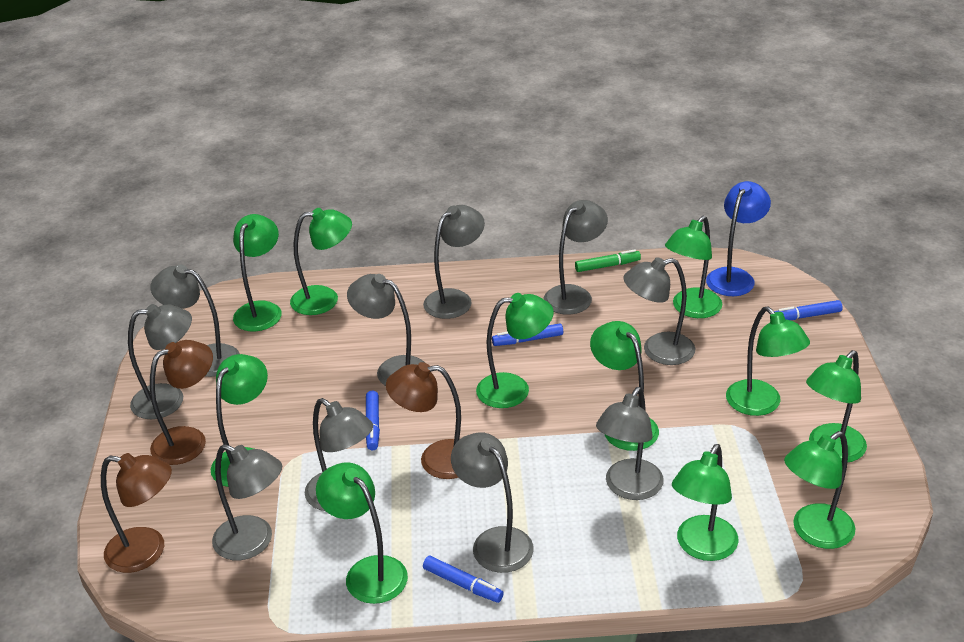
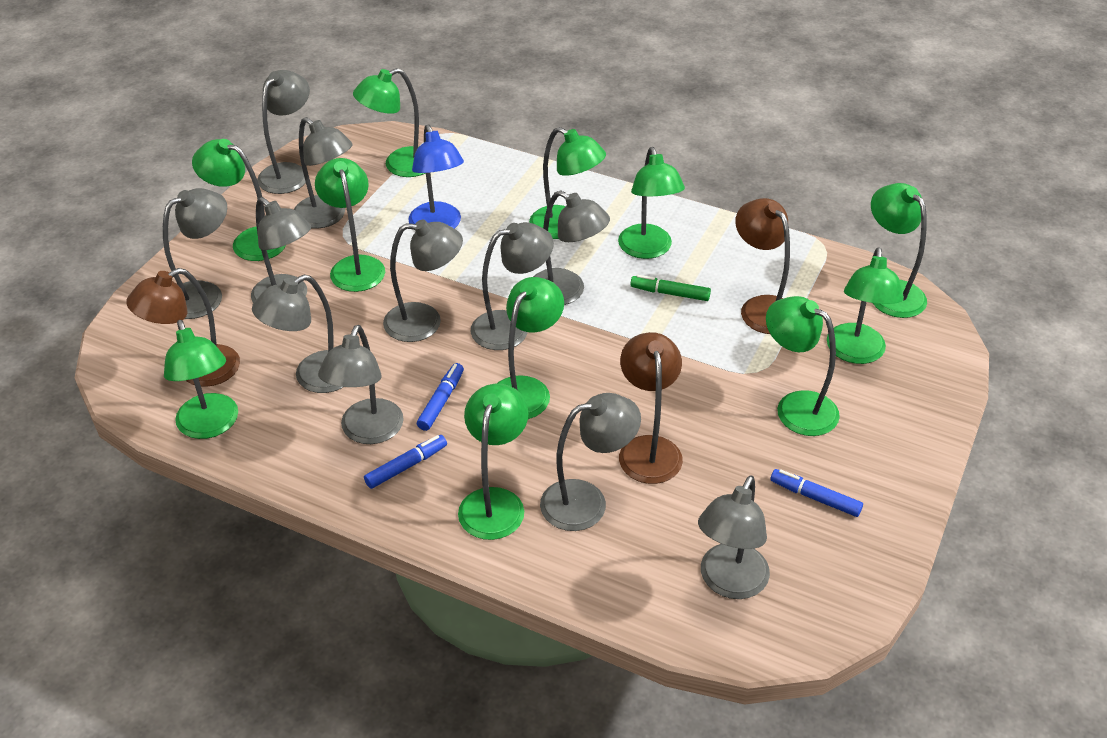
blue marker: 4 -> 3
grey lamp: 10 -> 11

